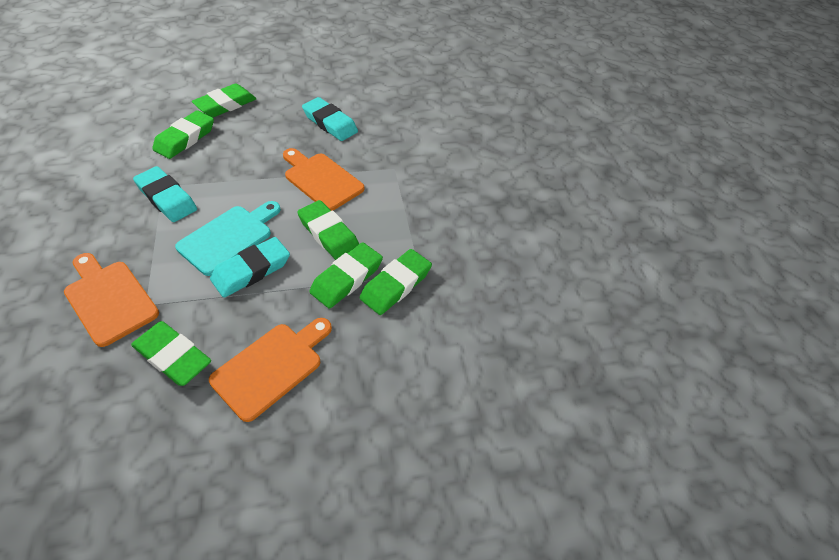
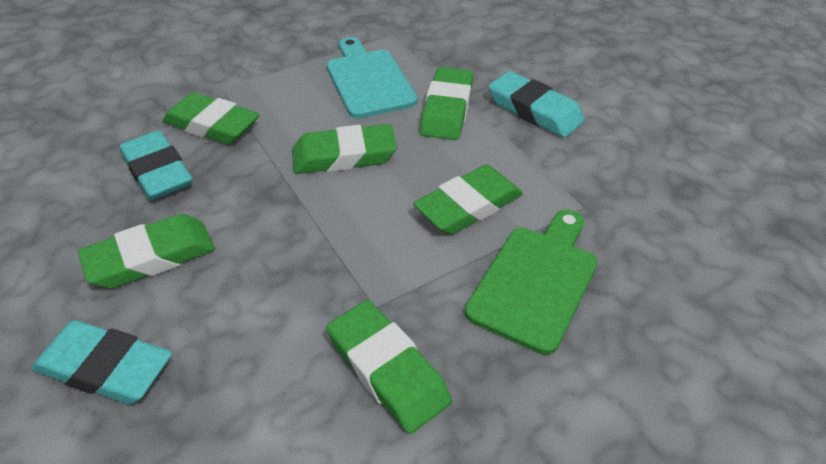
green cutting board: 0 -> 1
orange cutting board: 3 -> 0

